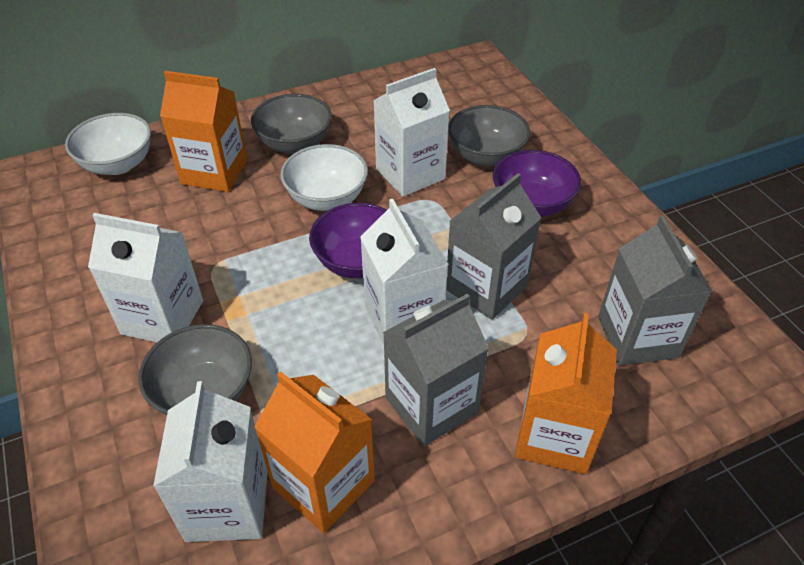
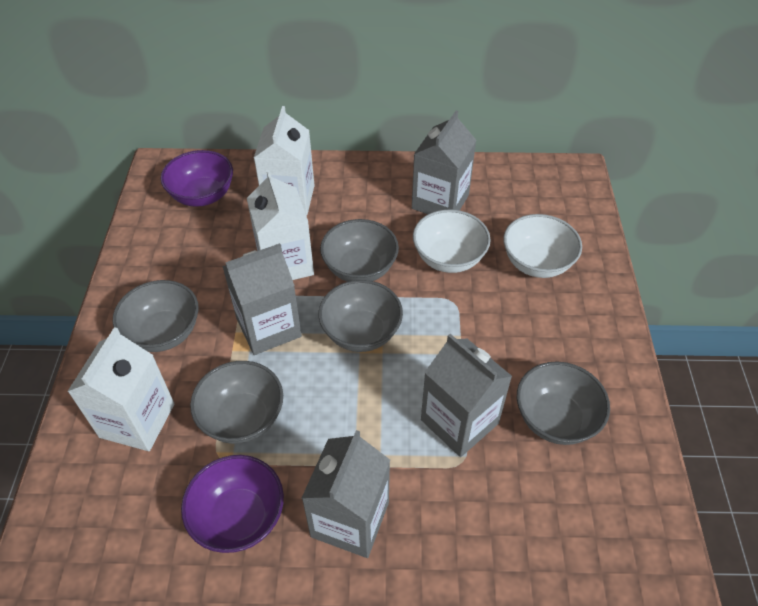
grey bowl: 3 -> 5
grey carton: 3 -> 4
orange carton: 3 -> 0
white carton: 4 -> 3

